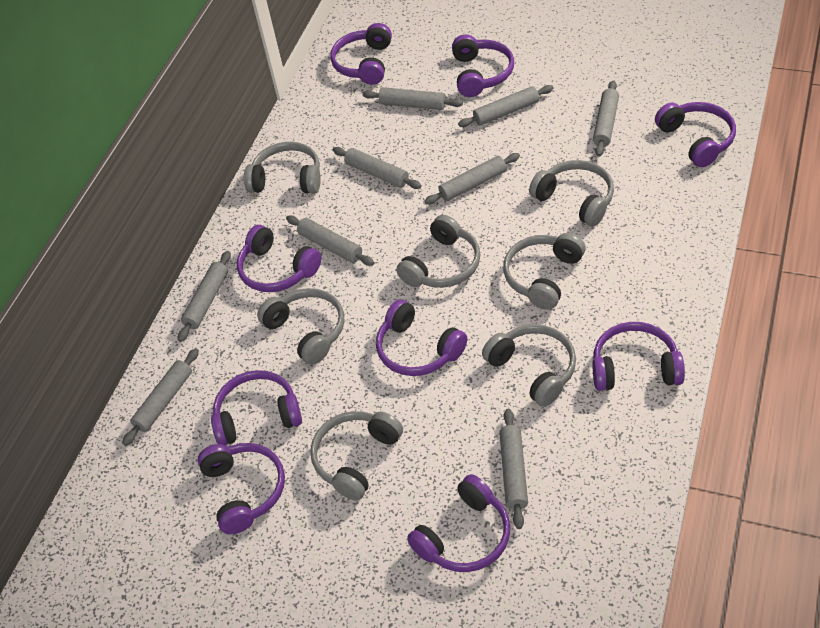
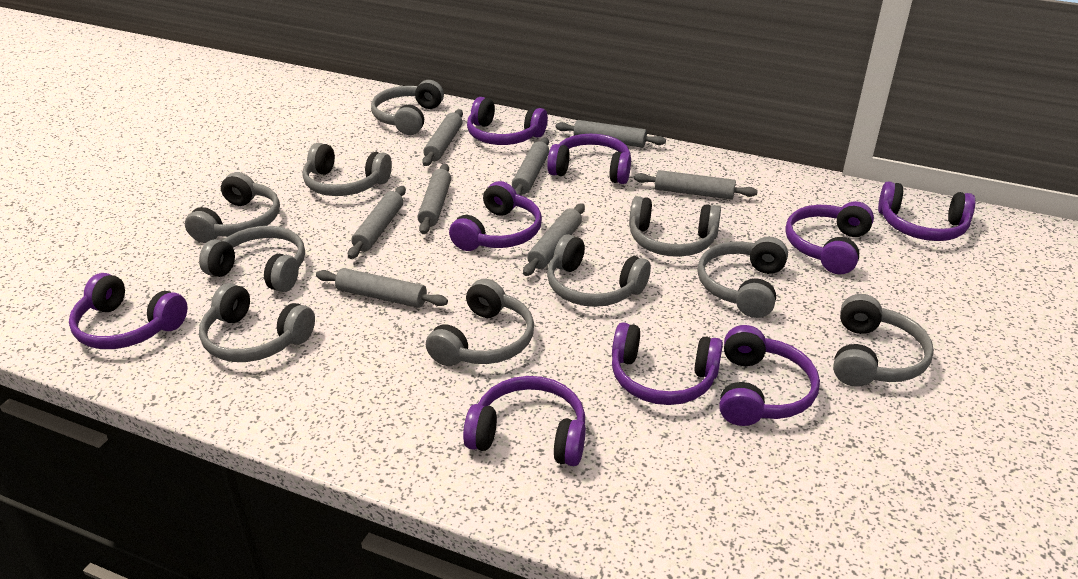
grey headphones: 7 -> 10
grey rolling pin: 9 -> 8

